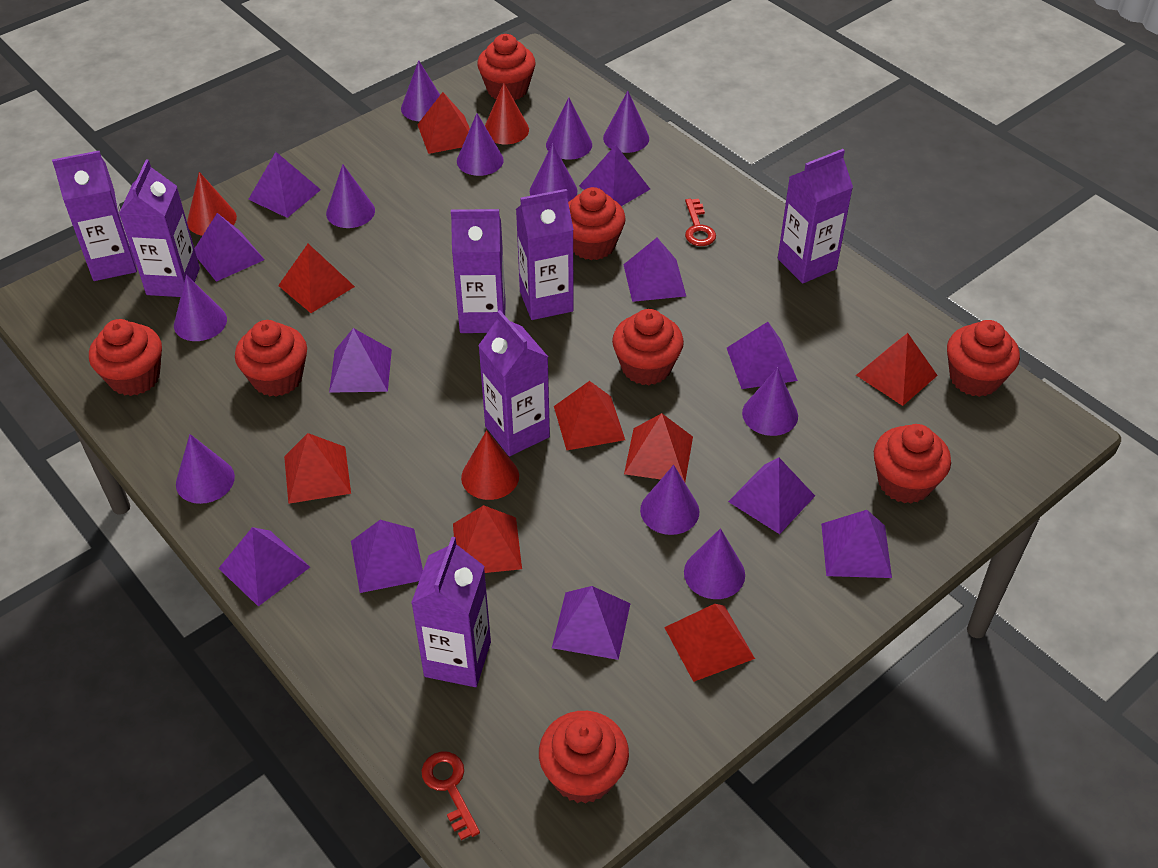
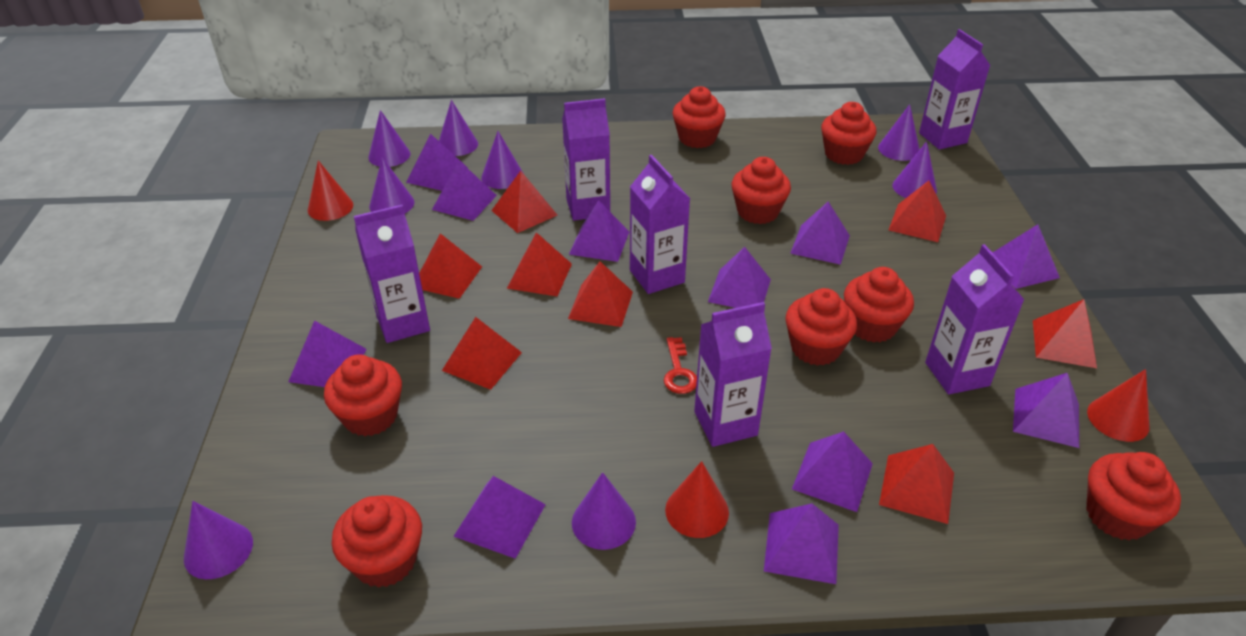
purple carton: 7 -> 6
purple cone: 11 -> 8
red key: 2 -> 1

